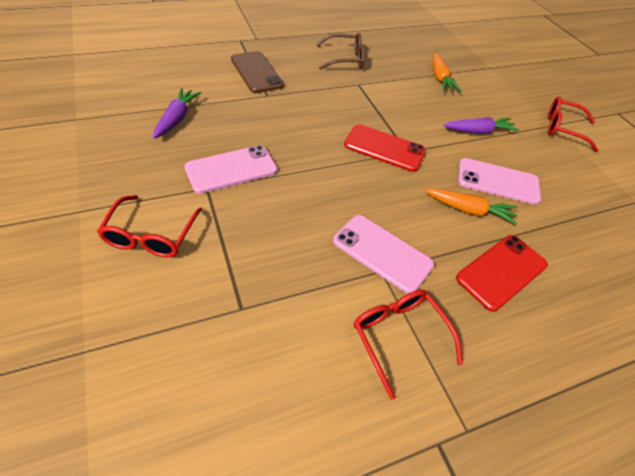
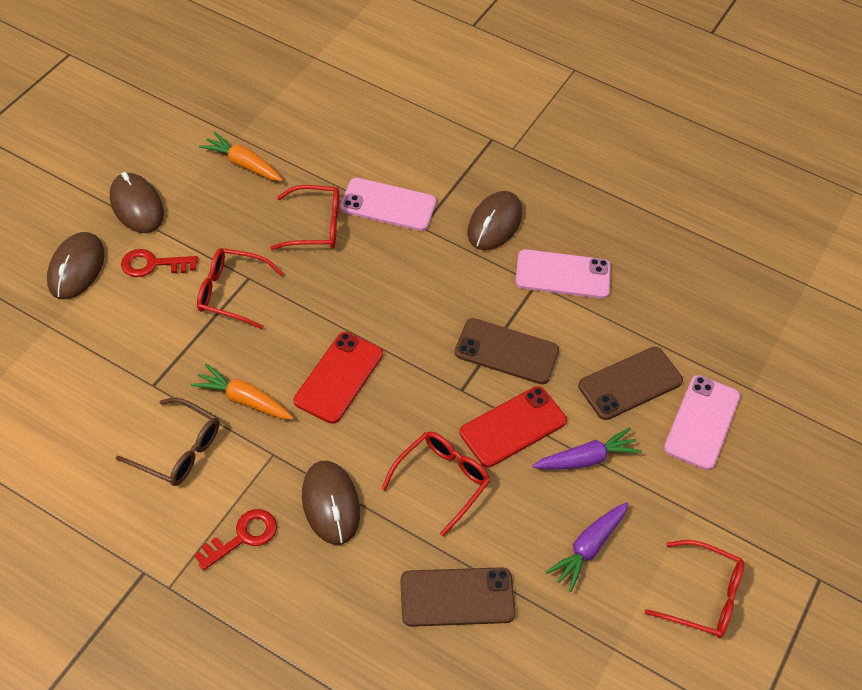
brown mouse: 0 -> 4
brown phone: 1 -> 3
red glasses: 3 -> 4
red key: 0 -> 2

